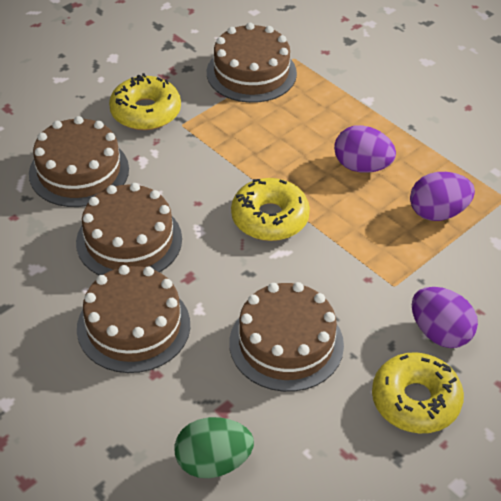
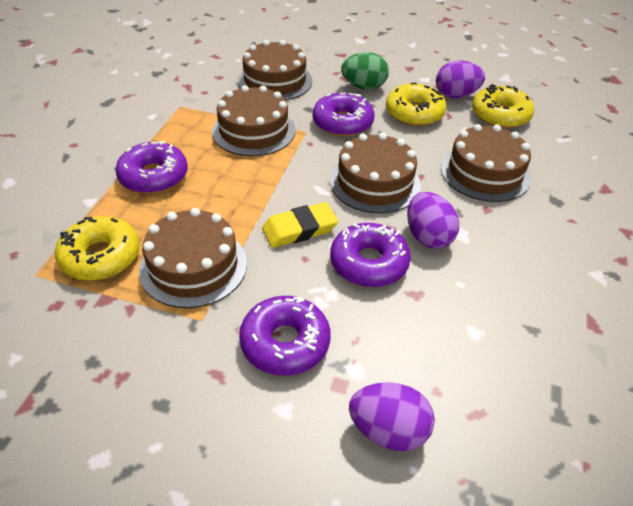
purple donut: 0 -> 4
yellow eraser: 0 -> 1

